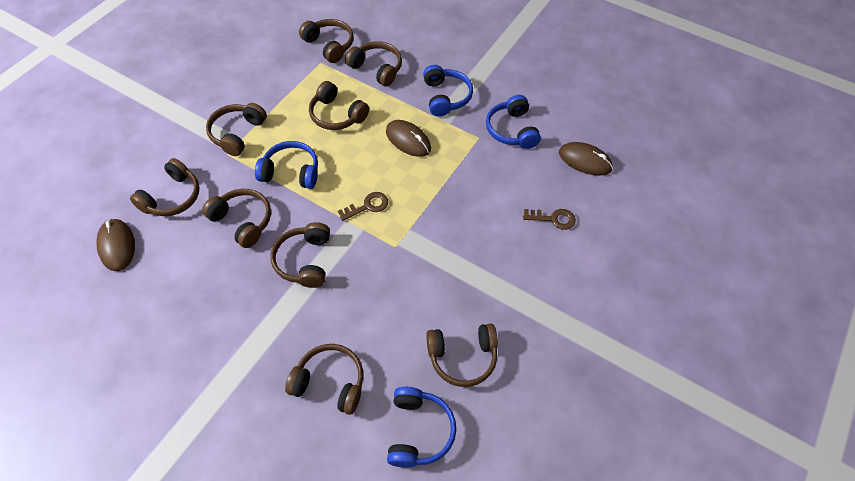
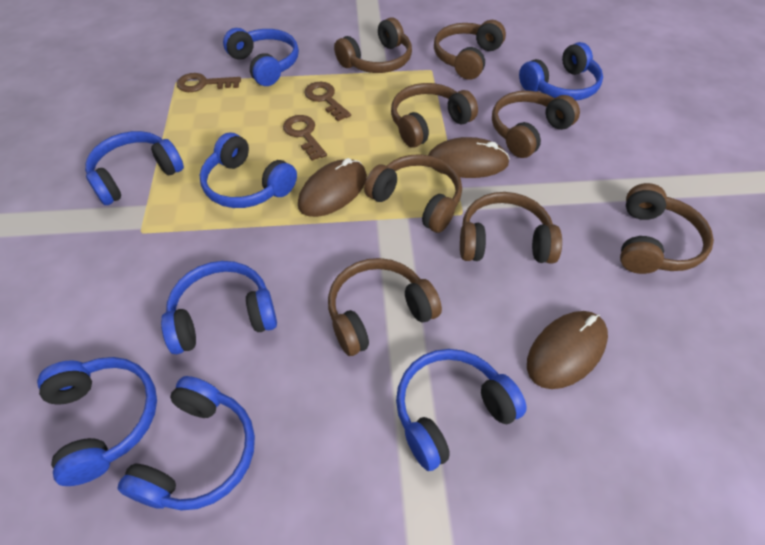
blue headphones: 4 -> 8
brown headphones: 9 -> 8
brown key: 2 -> 3

